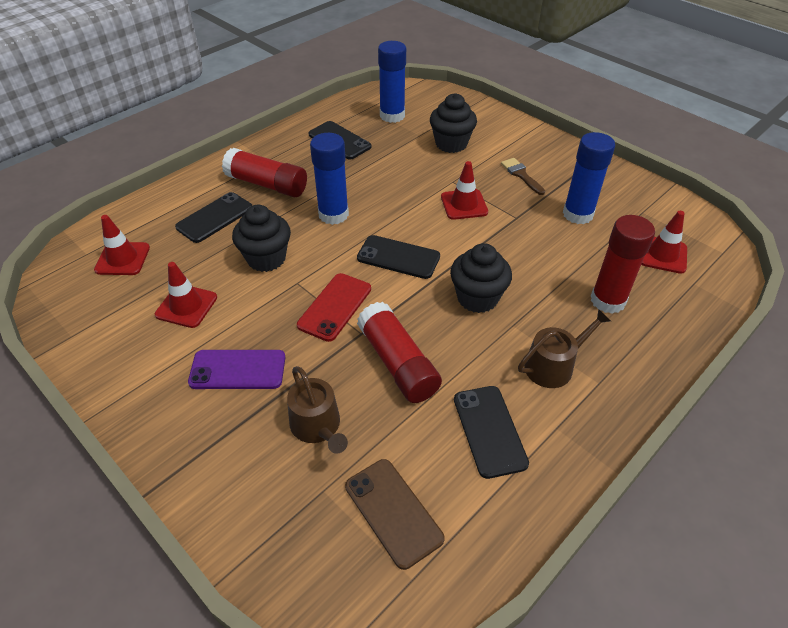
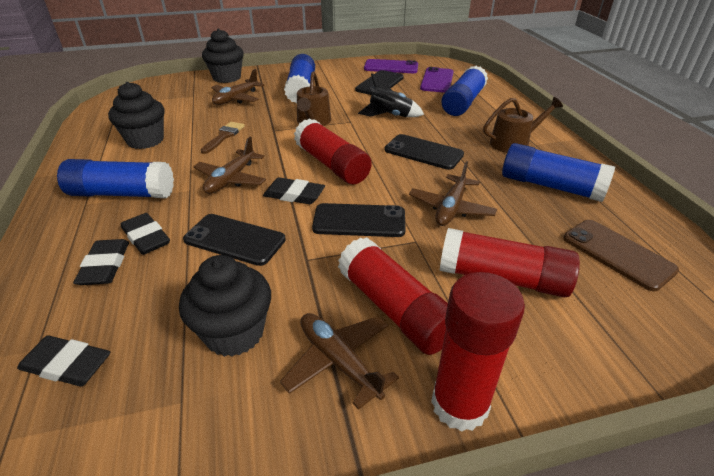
black eraser: 0 -> 4
black rocket: 0 -> 1
blue glue stick: 3 -> 4
brown plane: 0 -> 4
purple phone: 1 -> 2
red glue stick: 3 -> 4
red phone: 1 -> 0
red traffic cone: 4 -> 0

